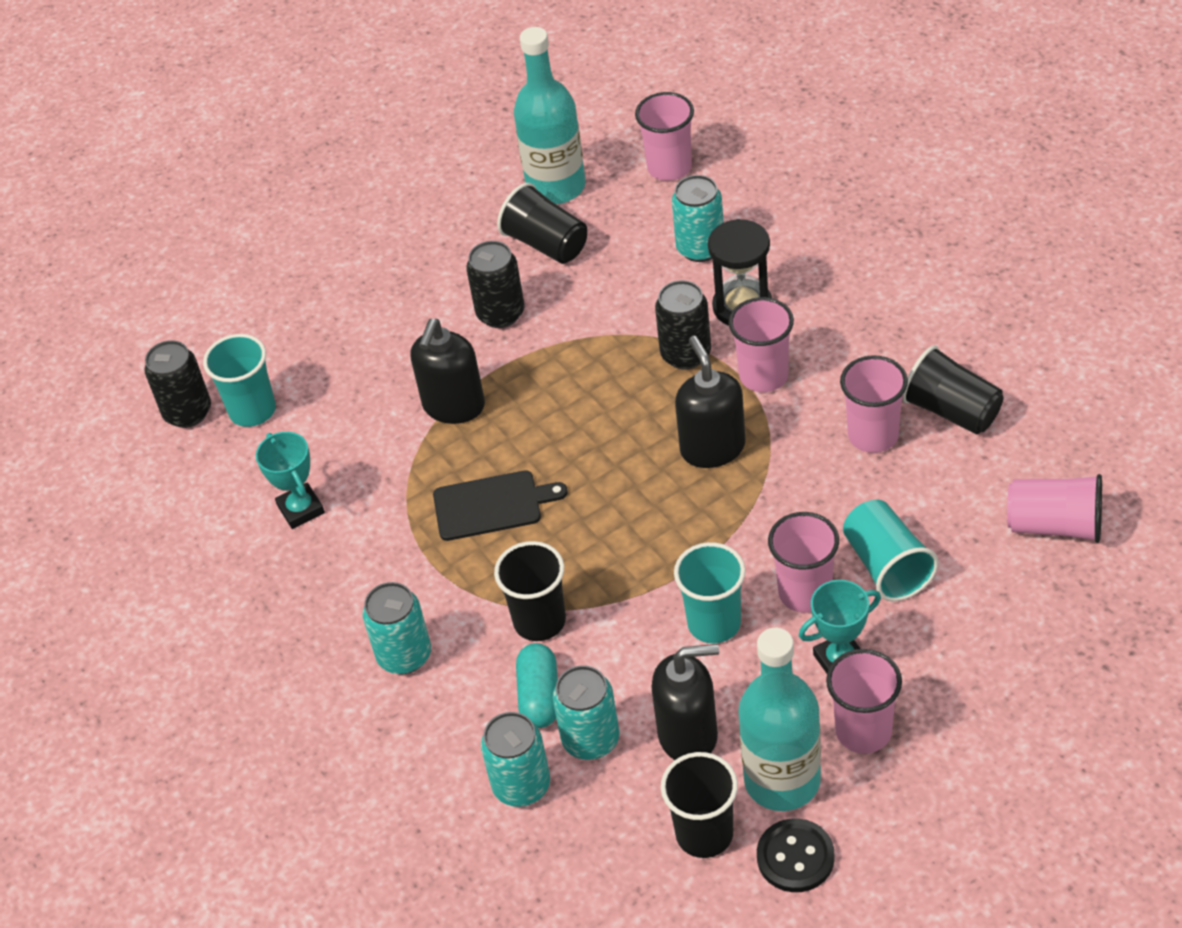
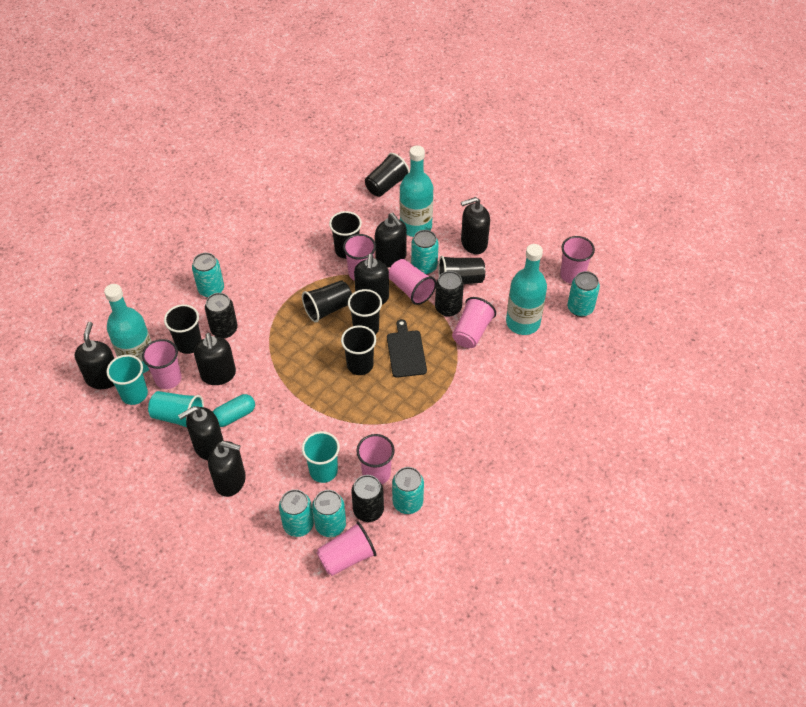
black button: 1 -> 0
black cup: 4 -> 7
black hourglass: 1 -> 0
black soap dispenser: 3 -> 7
pink cup: 6 -> 7
turquoise bottle: 2 -> 3
turquoise can: 4 -> 6
turquoise trophy: 2 -> 0

